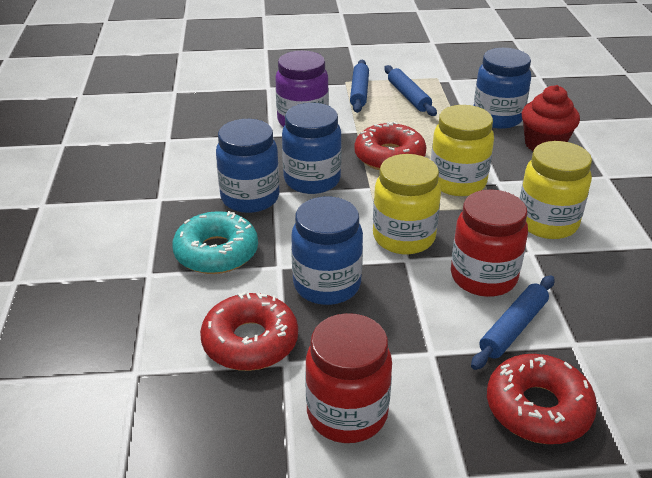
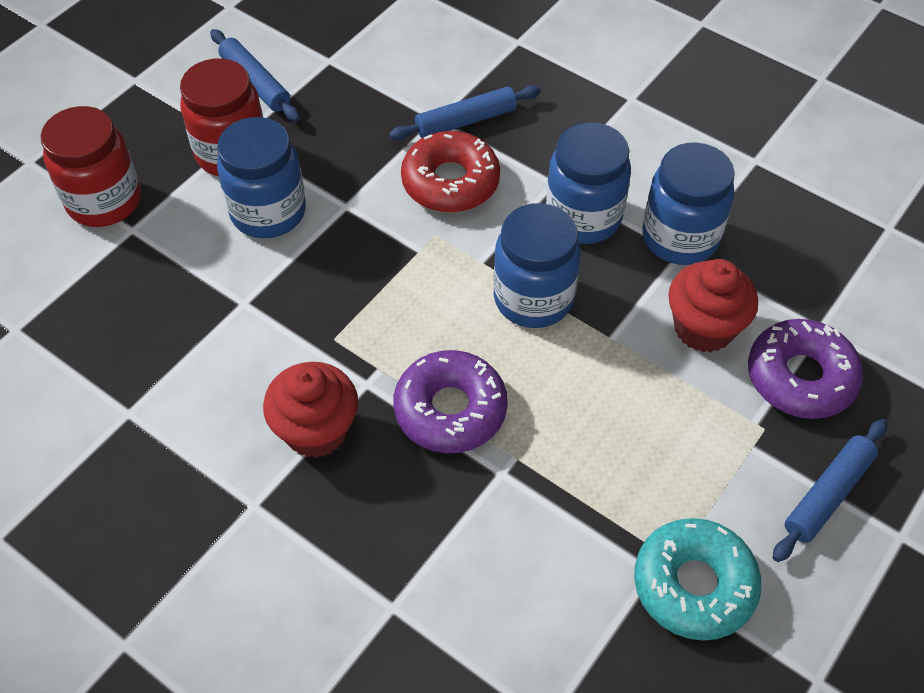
purple donut: 0 -> 2
purple jar: 1 -> 0
red cupcake: 1 -> 2
red donut: 3 -> 1
yellow jar: 3 -> 0

